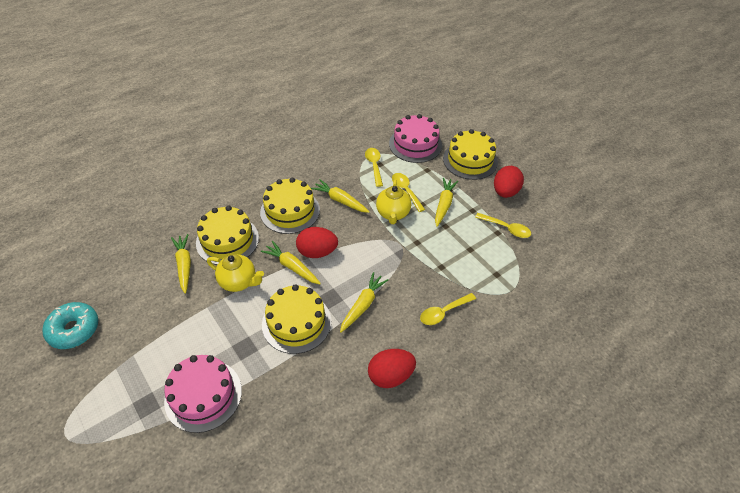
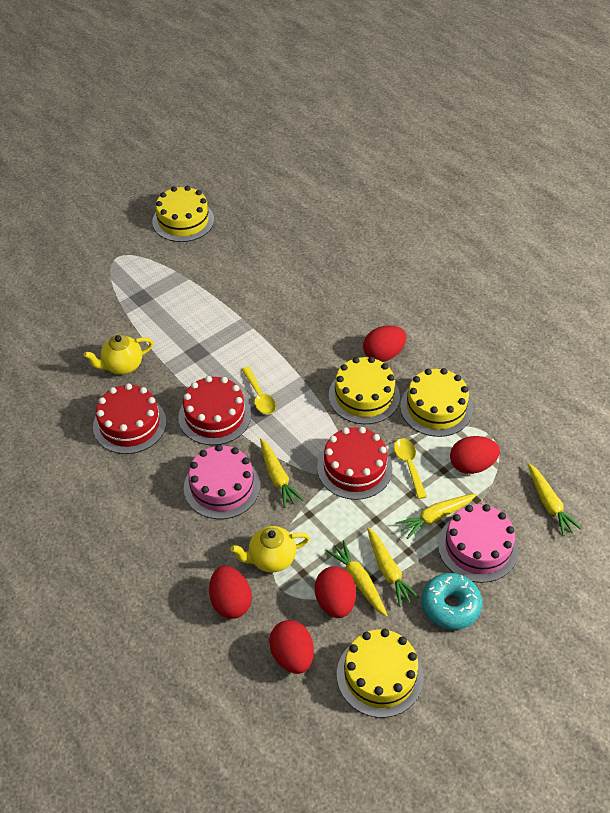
red cake: 0 -> 3
red egg: 3 -> 5
yellow spoon: 4 -> 2

